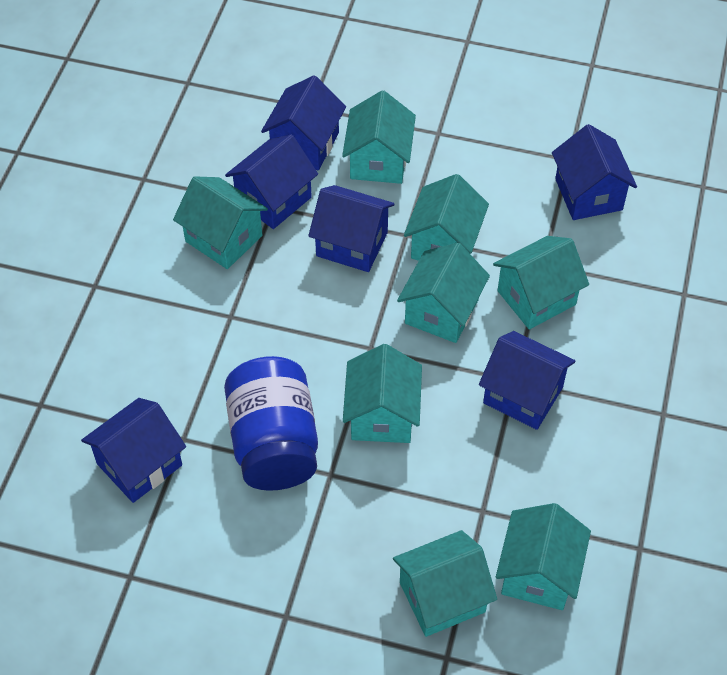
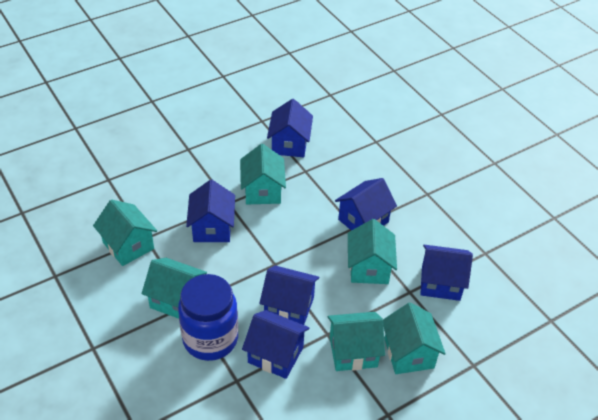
turquoise house: 8 -> 6

